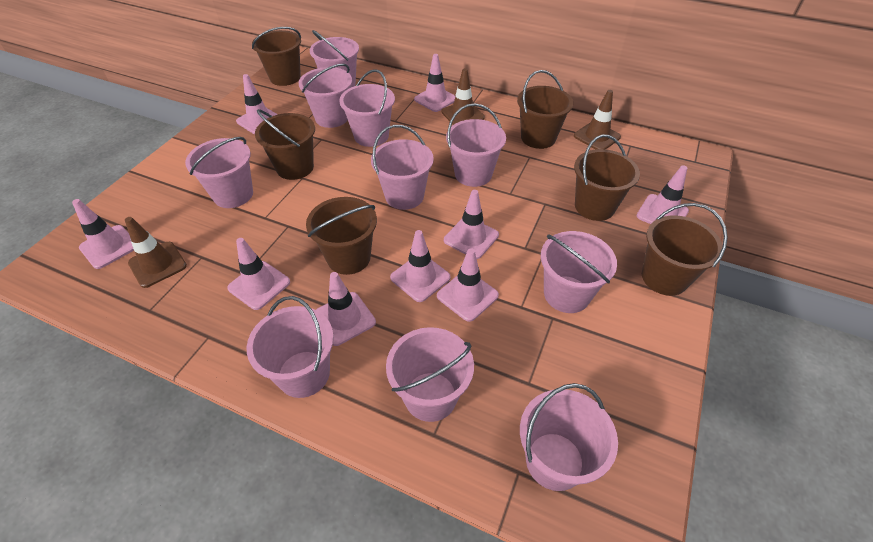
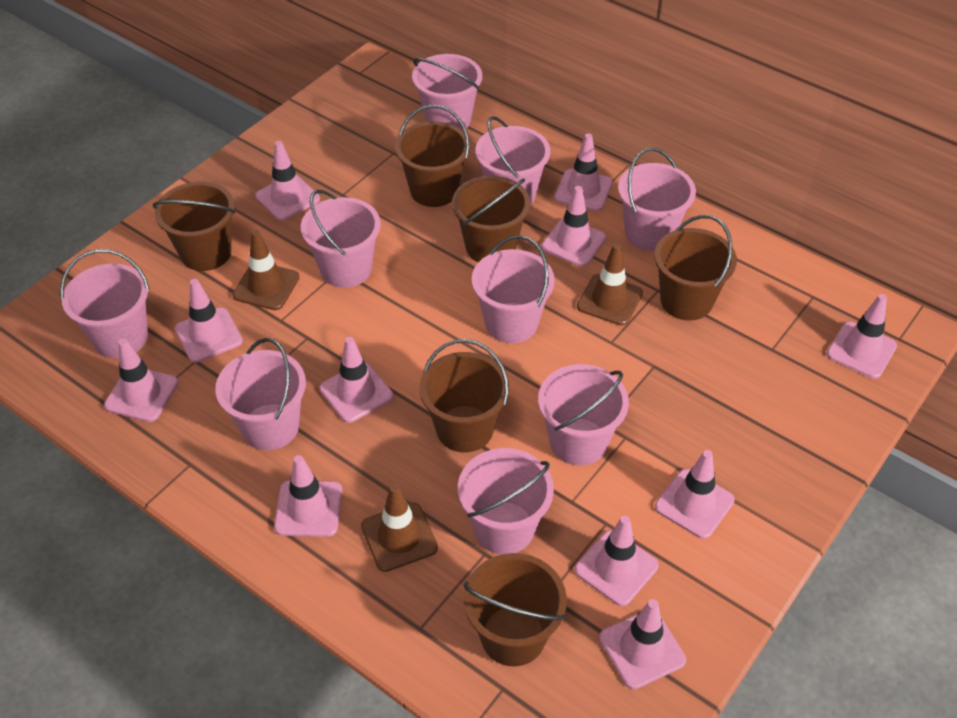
pink bucket: 10 -> 9
pink traffic cone: 9 -> 11

